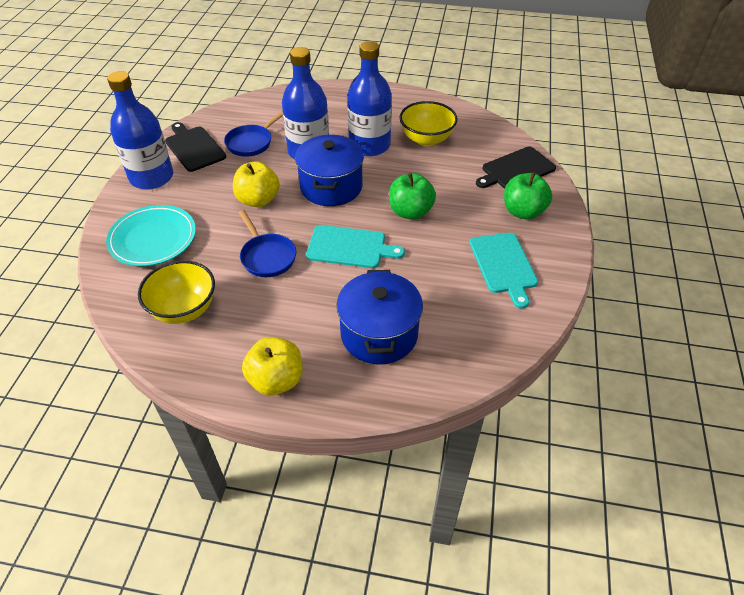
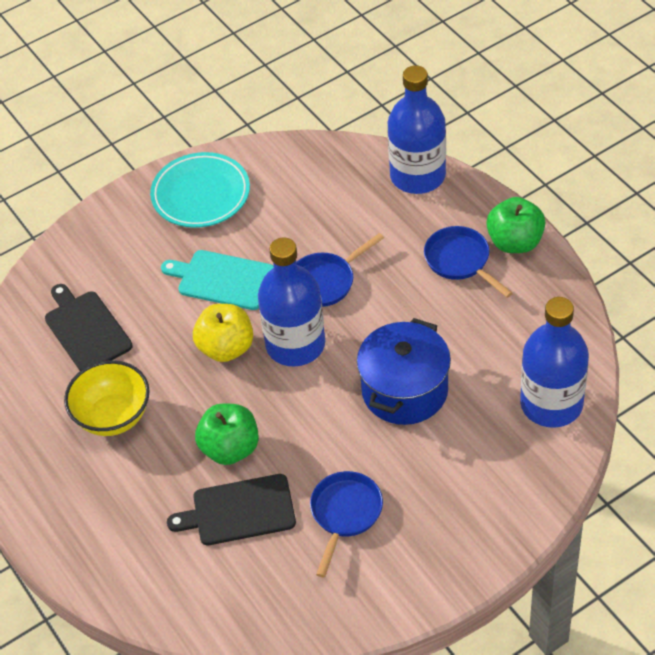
blue pan: 2 -> 3
blue pot: 2 -> 1
turquoise cutting board: 2 -> 1
yellow apple: 2 -> 1
yellow bowl: 2 -> 1

